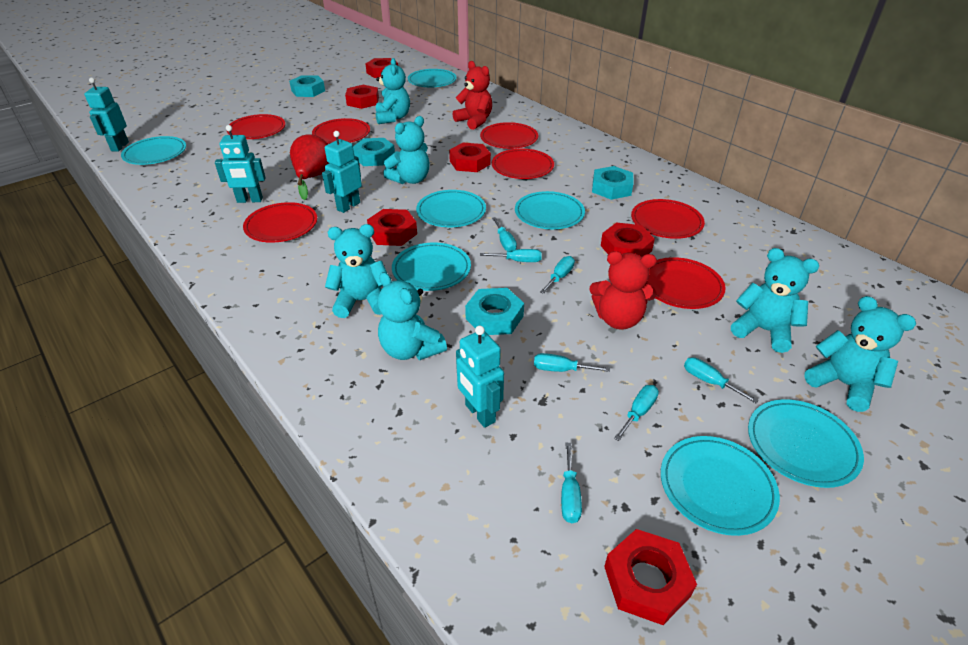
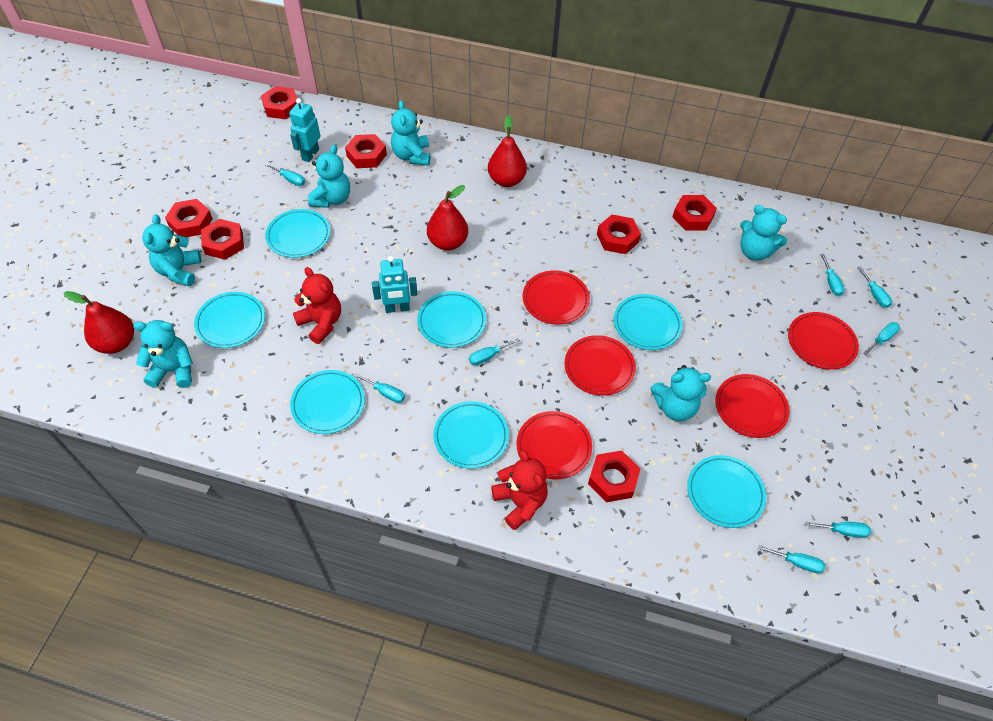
red nut: 6 -> 7
red pear: 1 -> 3
red plate: 7 -> 5
turquoise nut: 4 -> 0
turquoise robot: 4 -> 2
turquoise screwdriver: 7 -> 8

